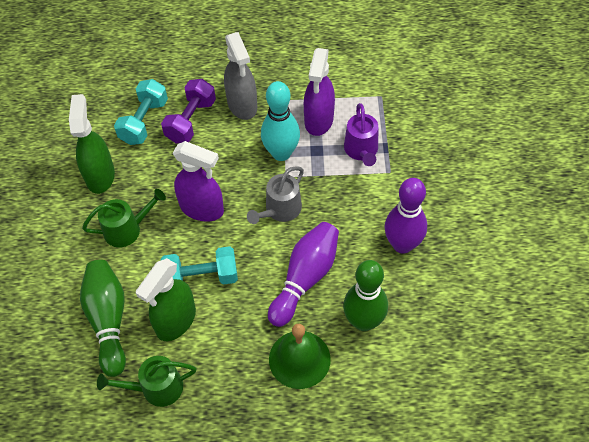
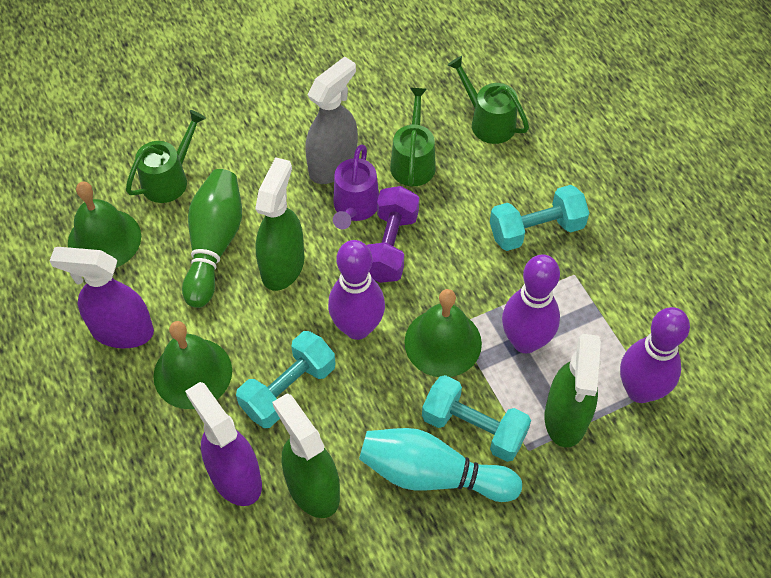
green bell: 1 -> 3
green bowling pin: 2 -> 1
green spray bottle: 2 -> 3
green watering can: 2 -> 3
grey watering can: 1 -> 0
purple bowling pin: 2 -> 3
turquoise dumbbell: 2 -> 3

